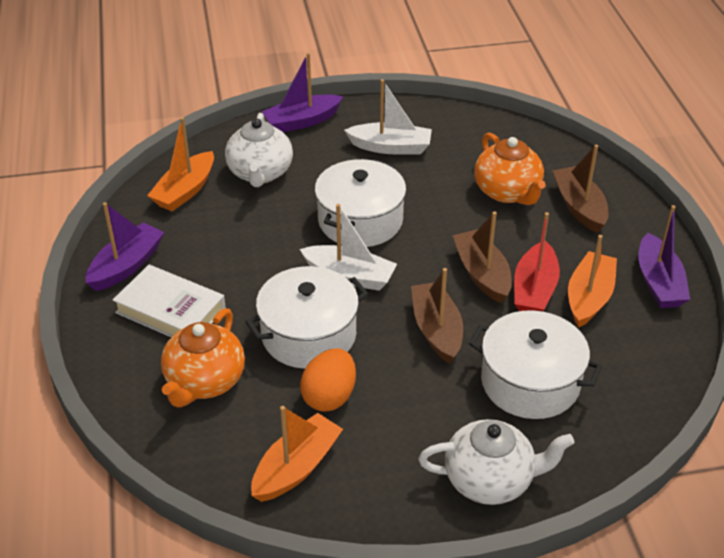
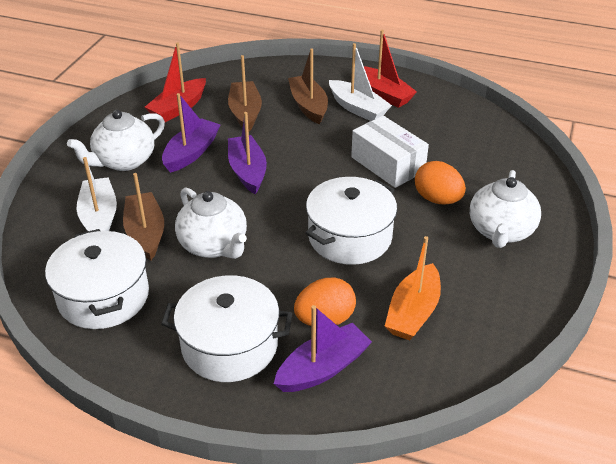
orange boat: 3 -> 1
orange egg: 1 -> 2
orange teapot: 2 -> 0
red boat: 1 -> 2
white book: 1 -> 0
white box: 0 -> 1
white teapot: 2 -> 3

